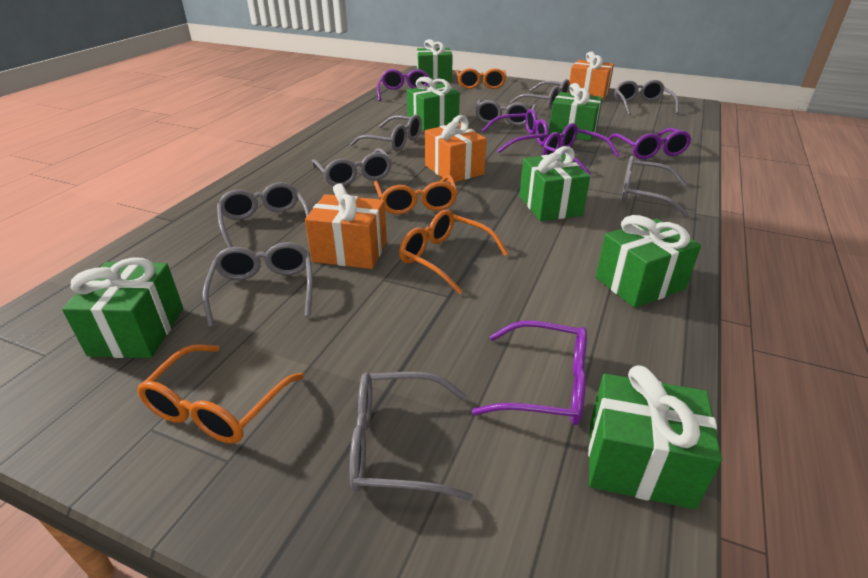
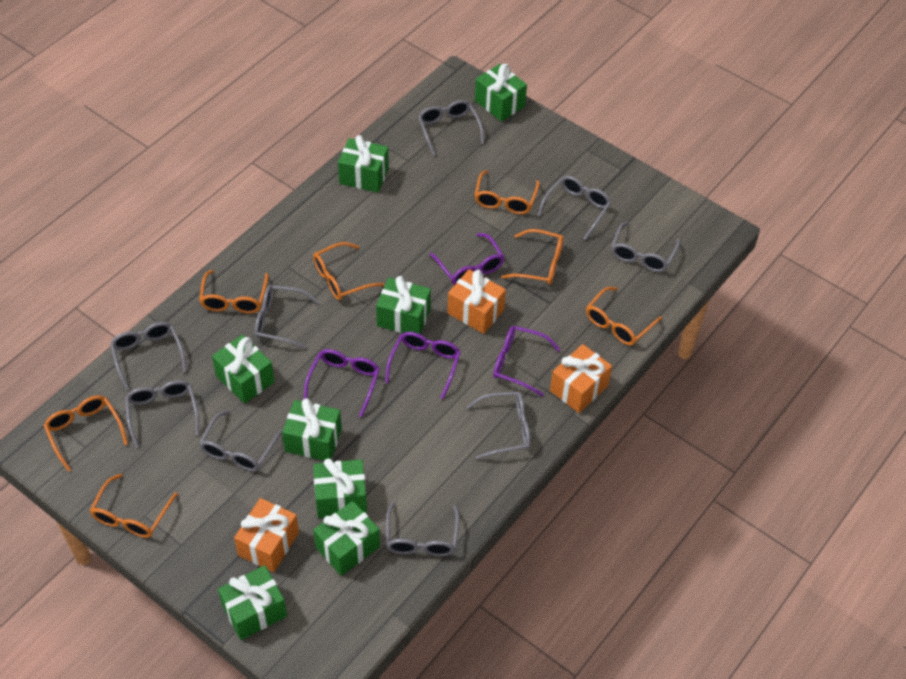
green gift: 7 -> 8
orange glasses: 4 -> 7
purple glasses: 5 -> 4

